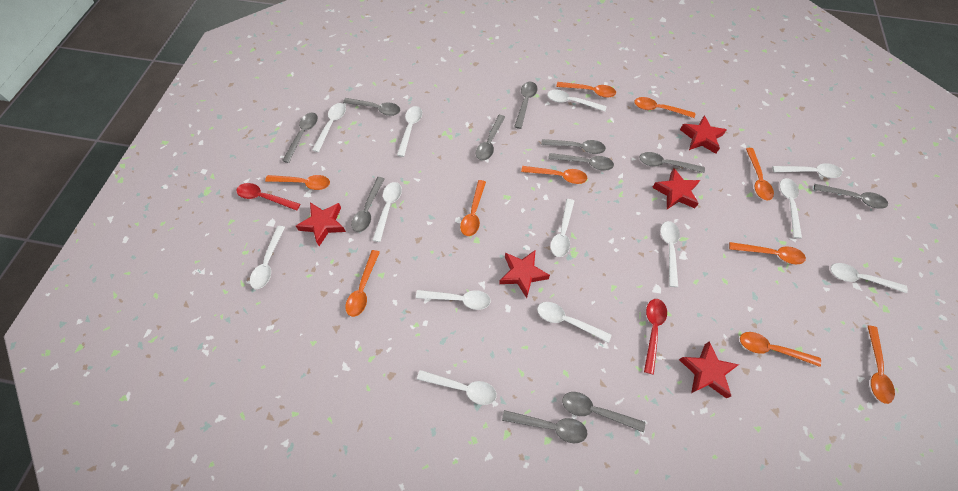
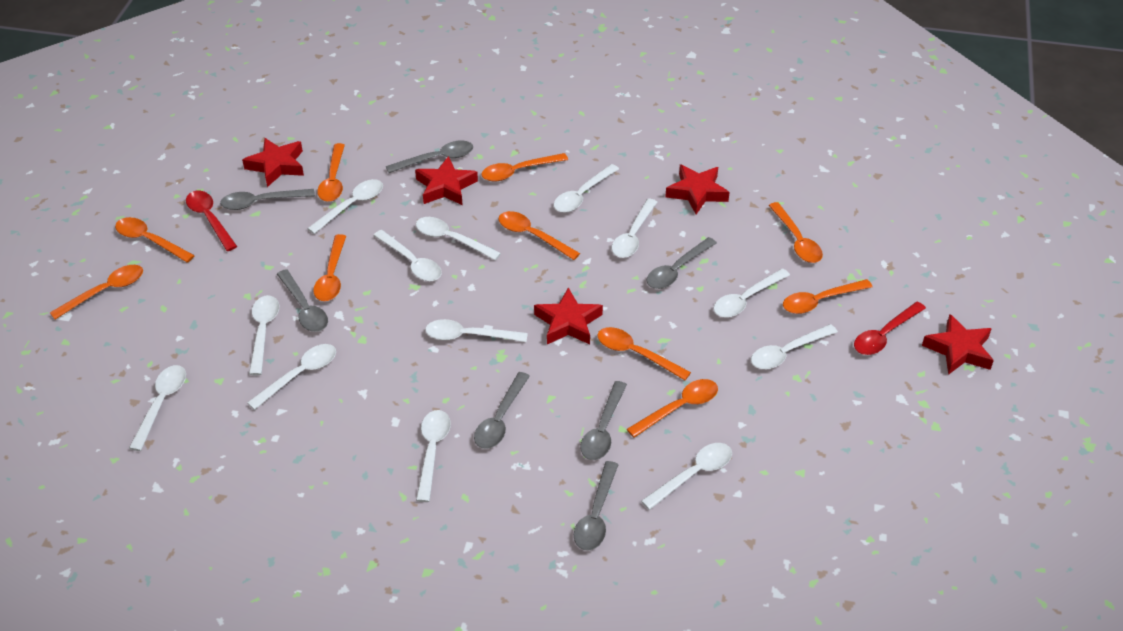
grey spoon: 11 -> 7

